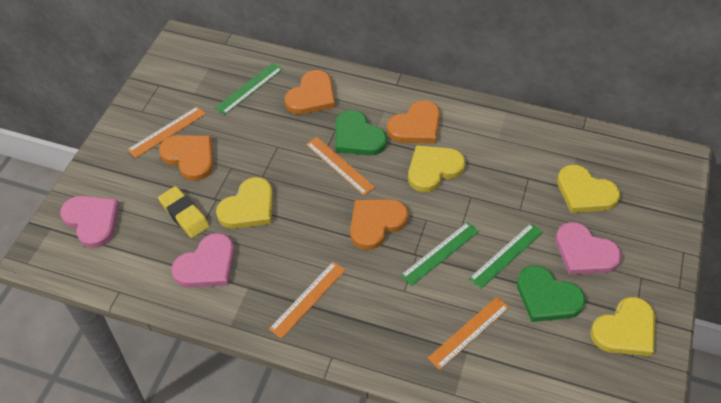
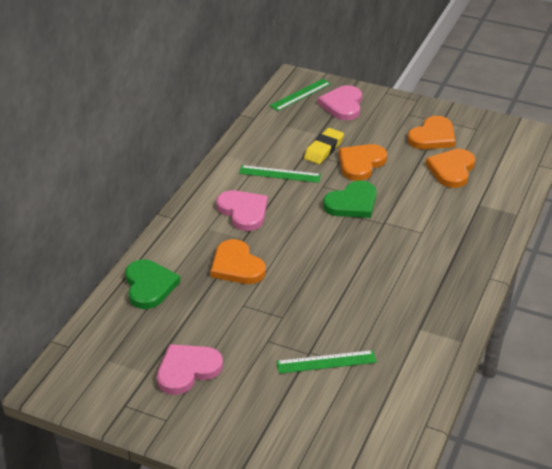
orange ruler: 4 -> 0
yellow heart: 4 -> 0

